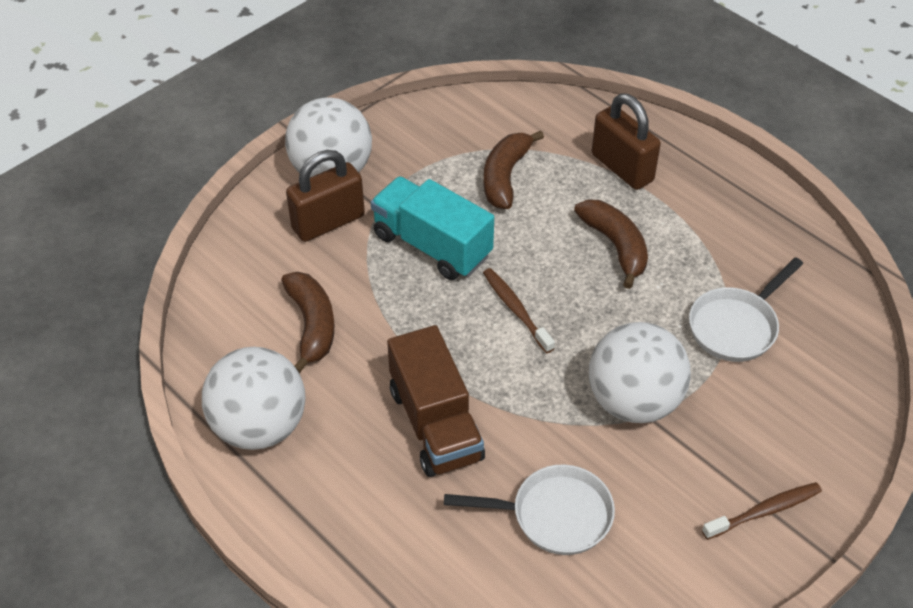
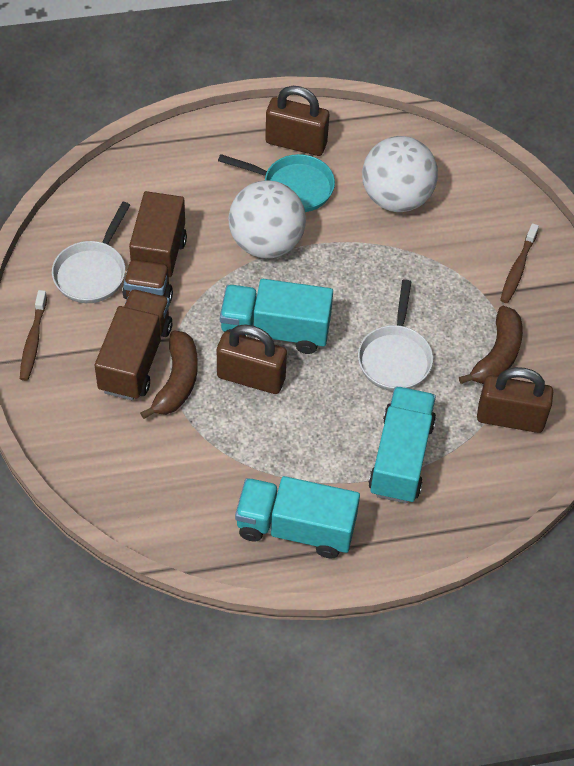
brown banana: 3 -> 2
brown padlock: 2 -> 3
brown truck: 1 -> 2
turquoise pan: 0 -> 1
turquoise truck: 1 -> 3
white ball: 3 -> 2

